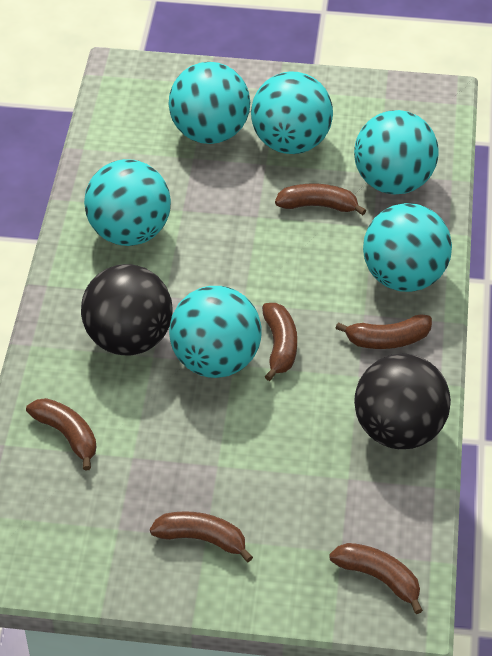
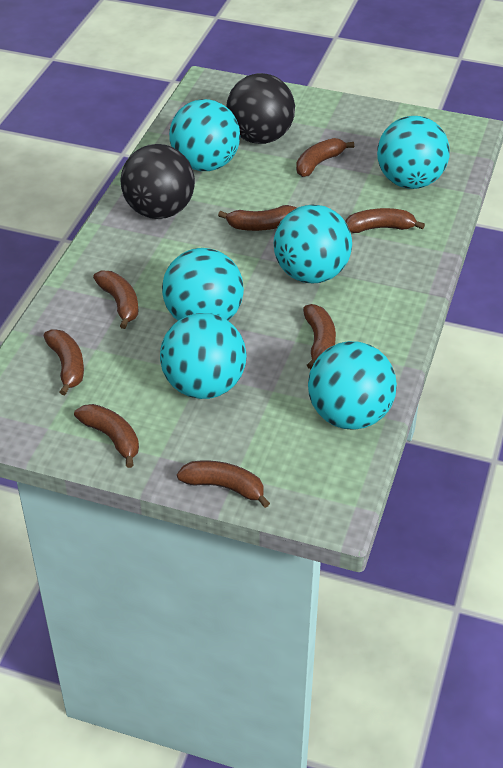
brown banana: 6 -> 8

